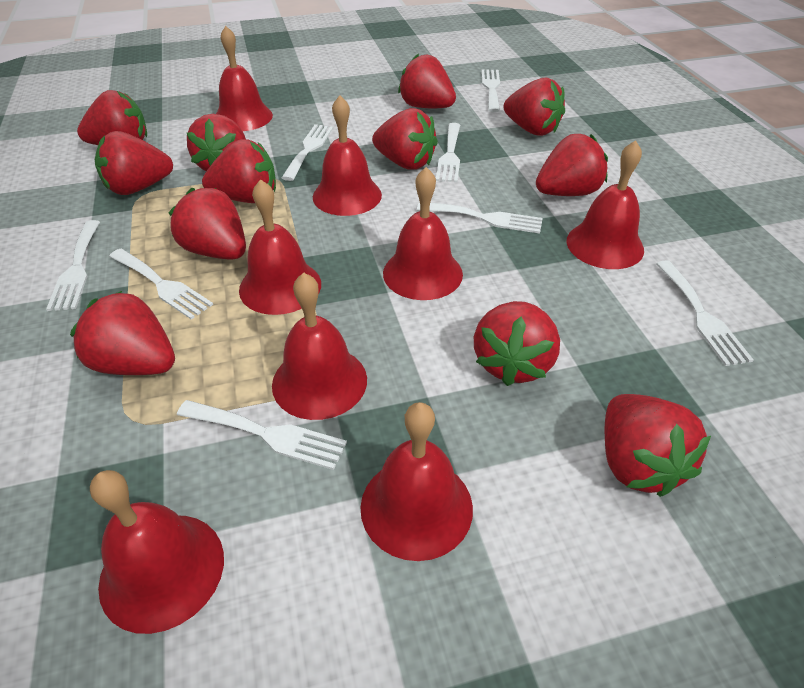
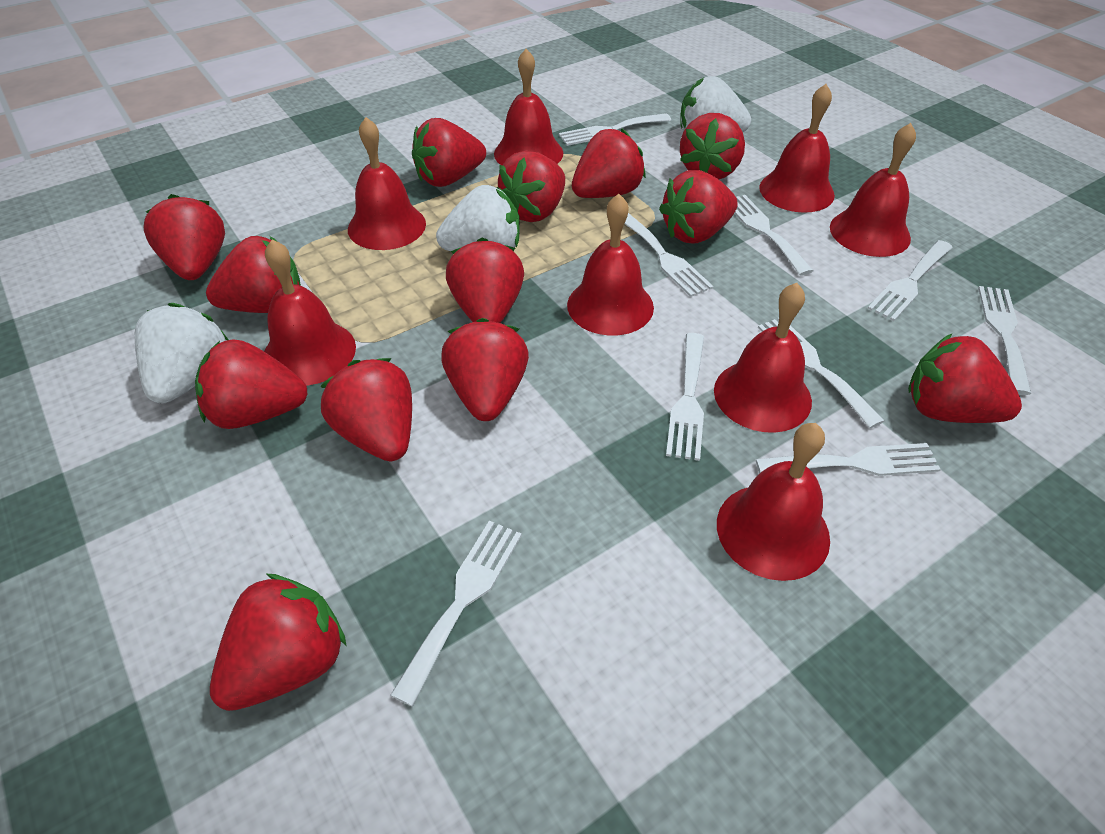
red strawberry: 12 -> 13
white fork: 8 -> 9
white strawberry: 0 -> 3

